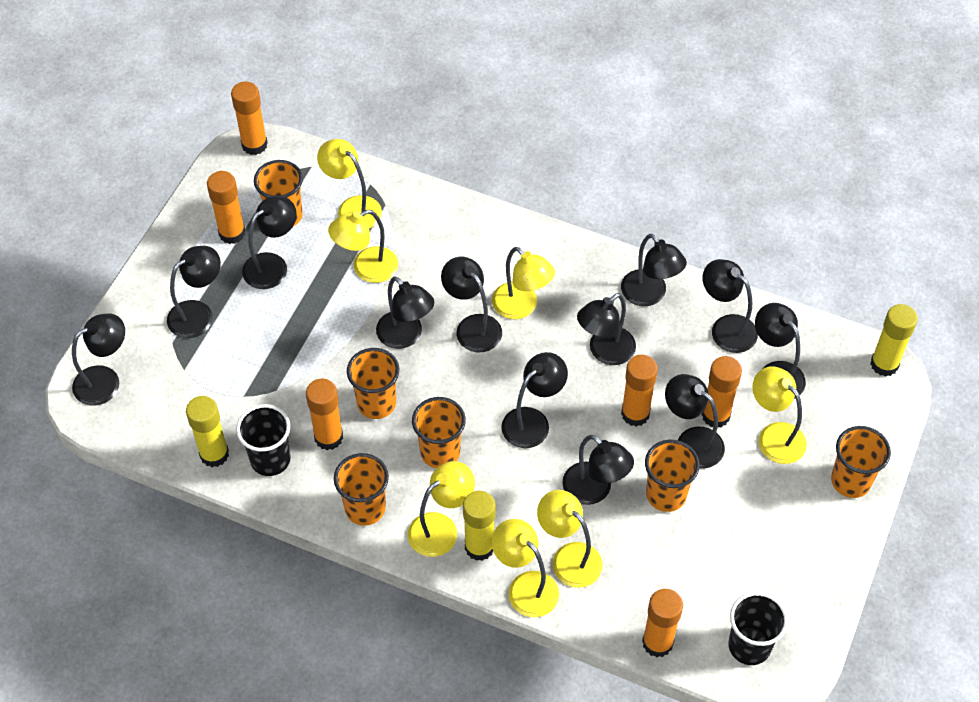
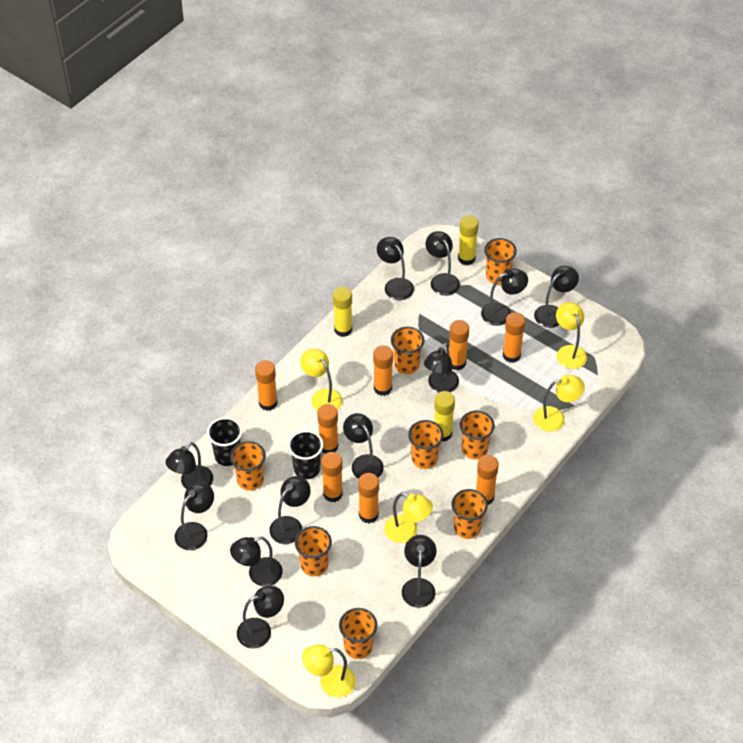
orange cup: 6 -> 8
orange glue stick: 6 -> 8
yellow lamp: 7 -> 5

